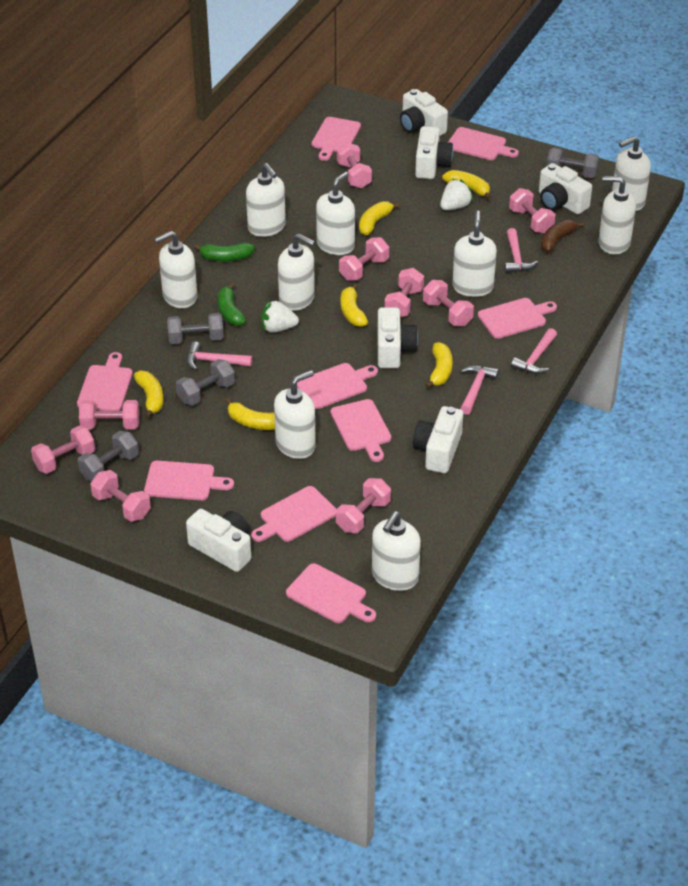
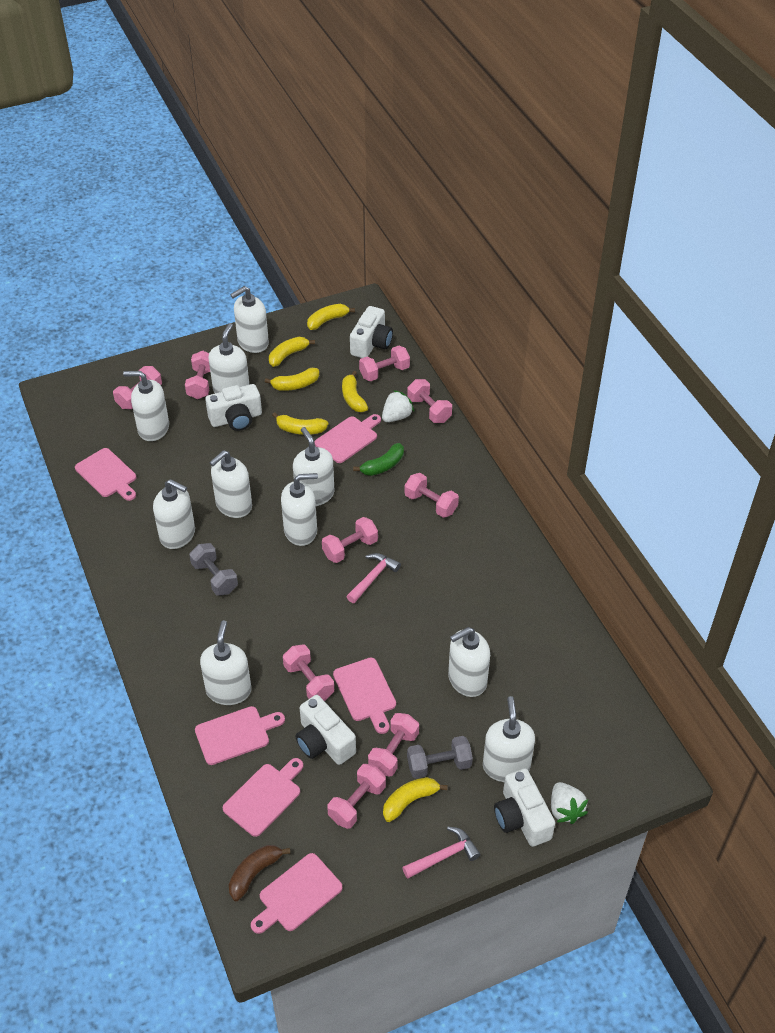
green banana: 2 -> 1
grey dumbbell: 4 -> 2
pink cutting board: 9 -> 6
pink hammer: 4 -> 2
white camera: 6 -> 4
white soap dispenser: 9 -> 10

